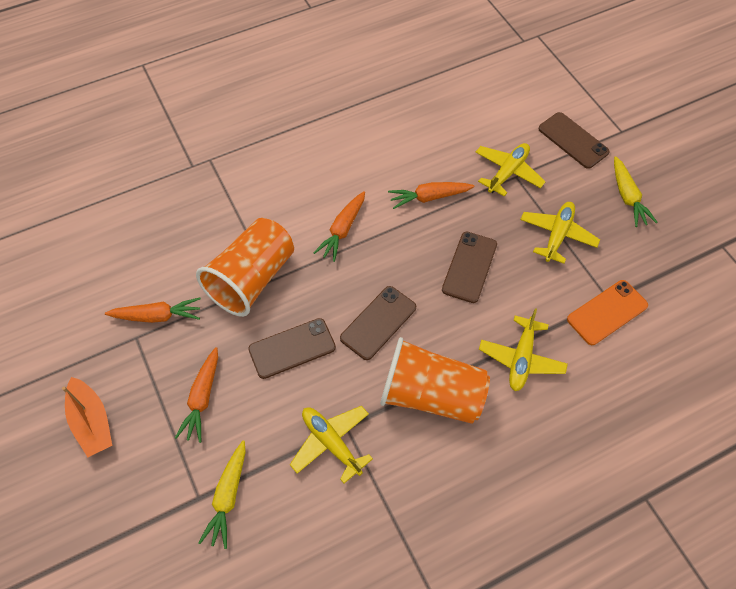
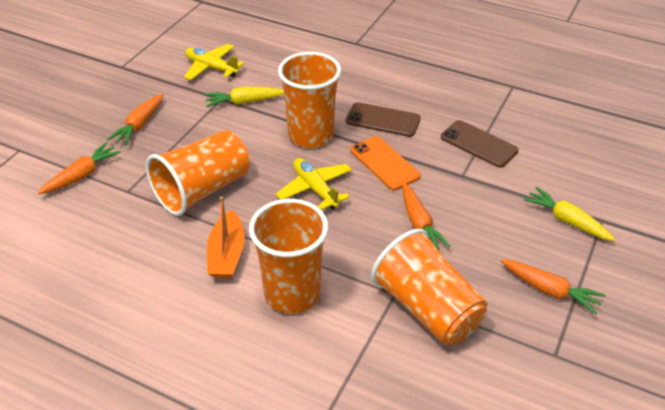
brown phone: 4 -> 2
orange cup: 2 -> 4
yellow plane: 4 -> 2

